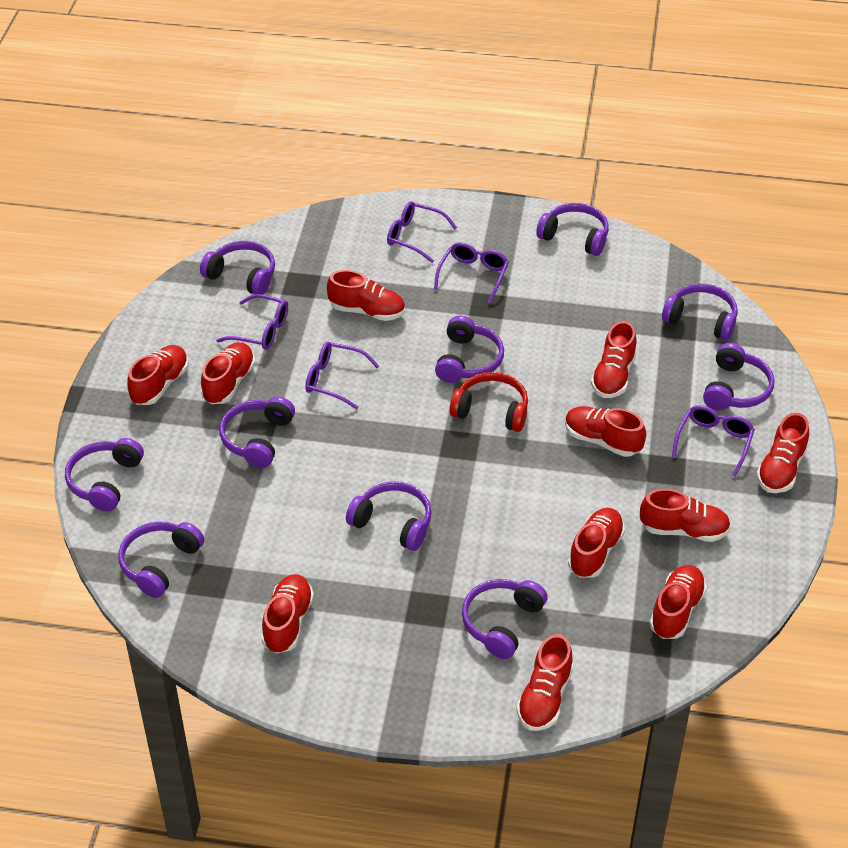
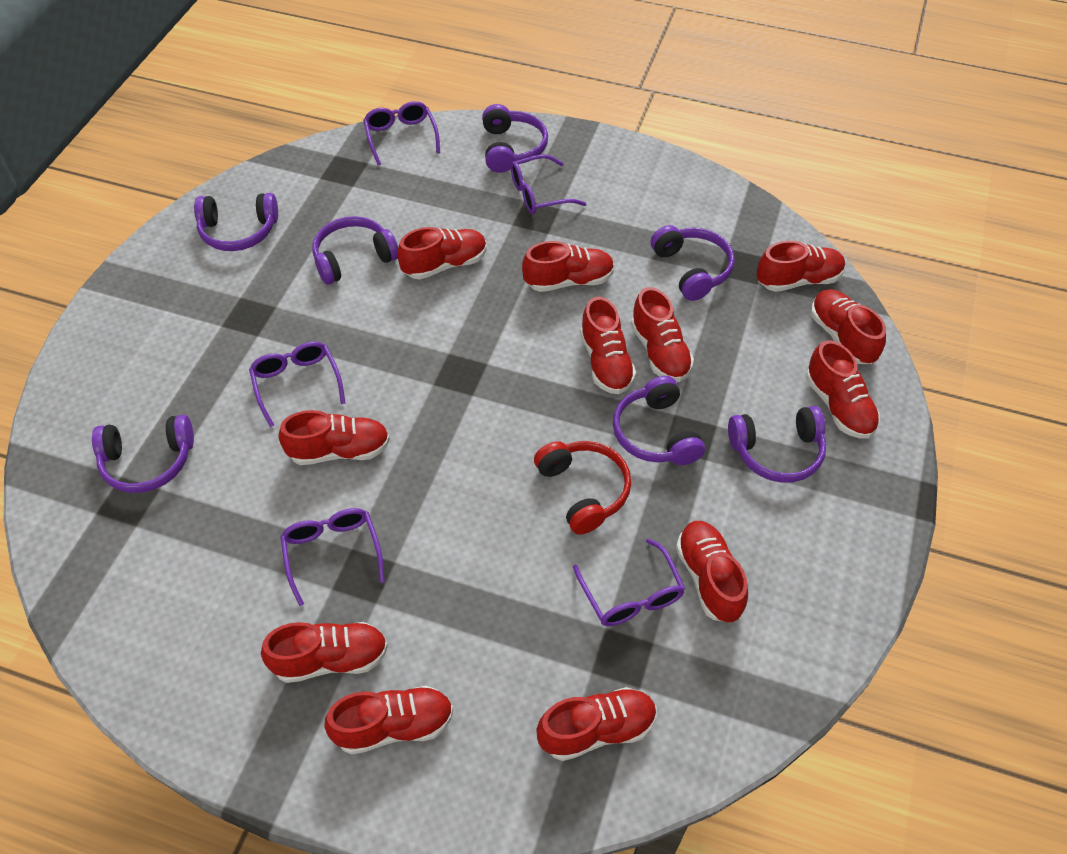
purple headphones: 10 -> 7
red shoe: 11 -> 12

